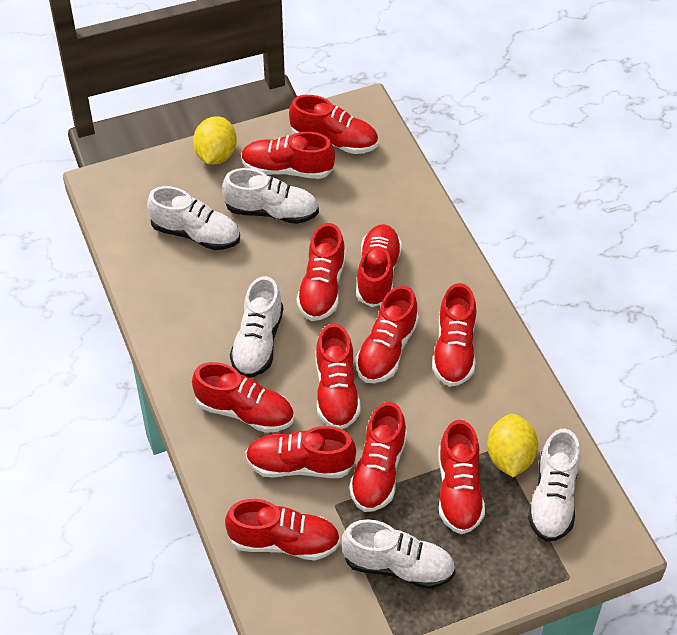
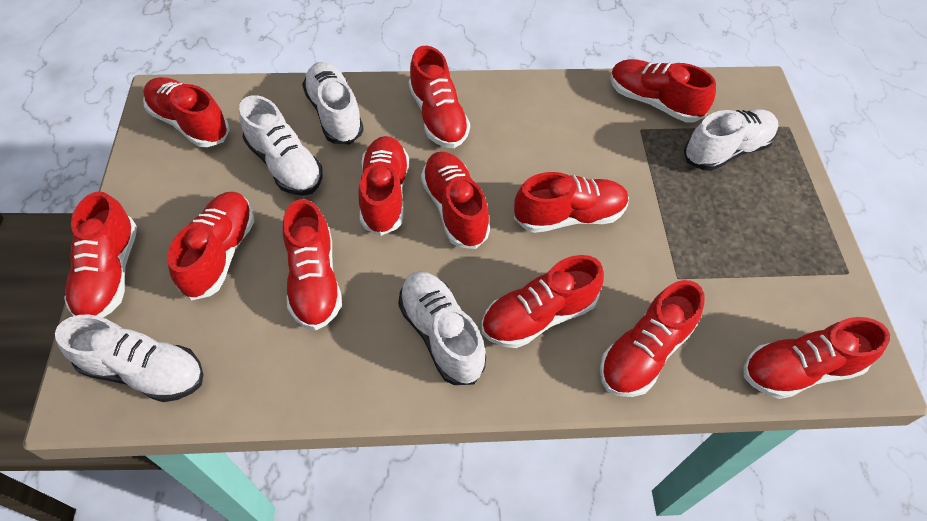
yellow lemon: 2 -> 0

